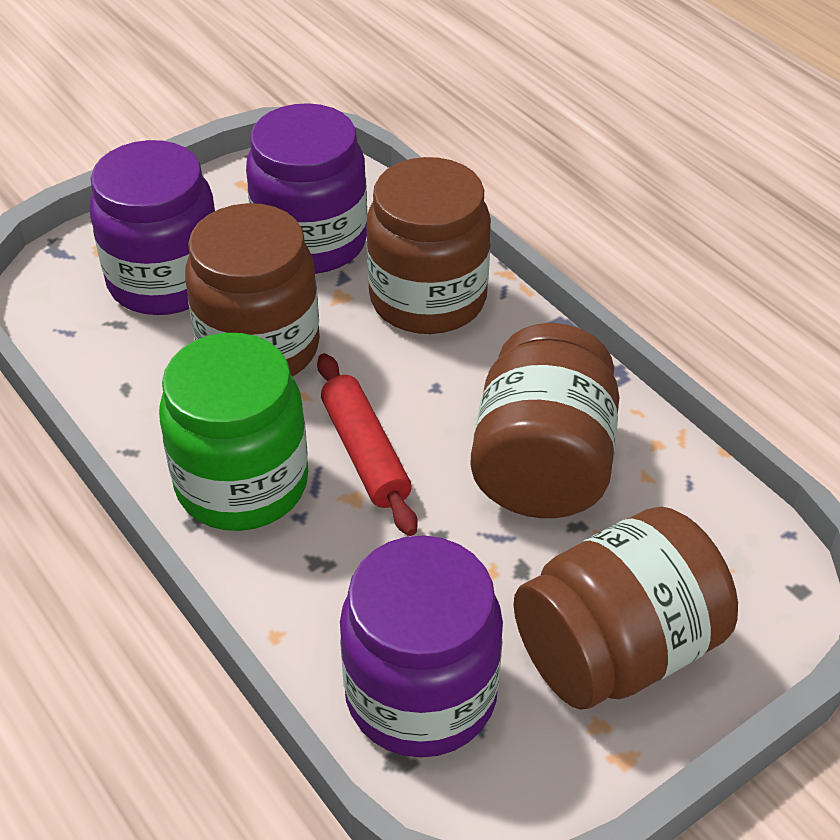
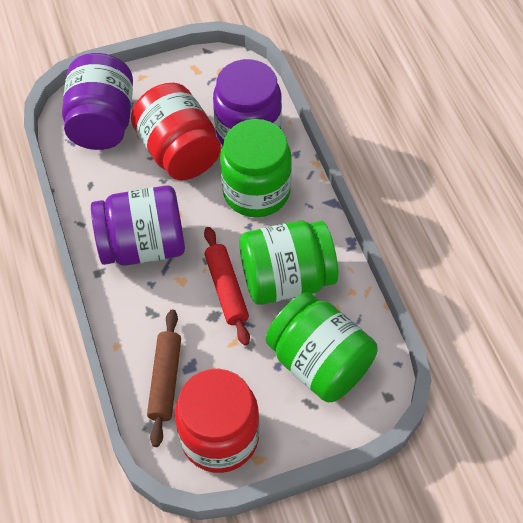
brown jar: 4 -> 0
brown rolling pin: 0 -> 1
green jar: 1 -> 3
red jar: 0 -> 2

